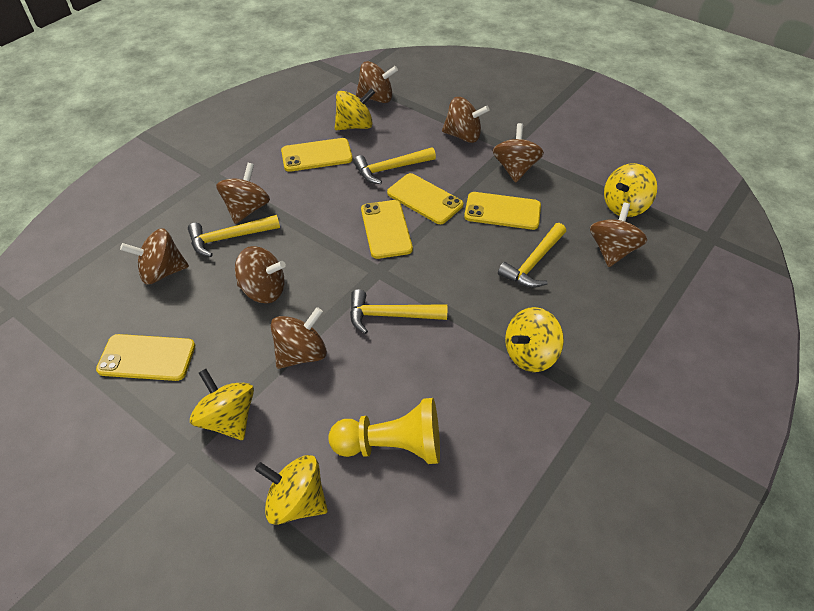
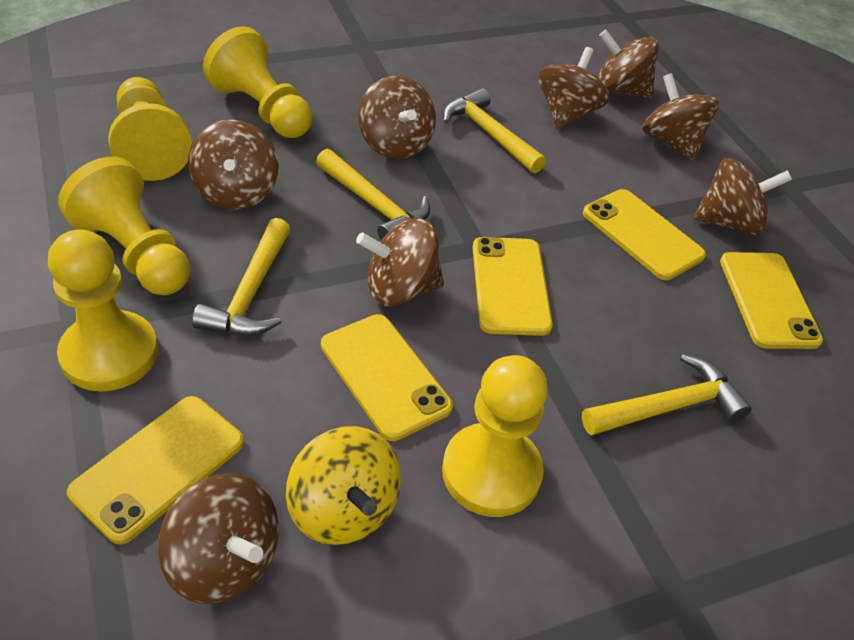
yellow pawn: 1 -> 5
yellow spinning top: 5 -> 1

